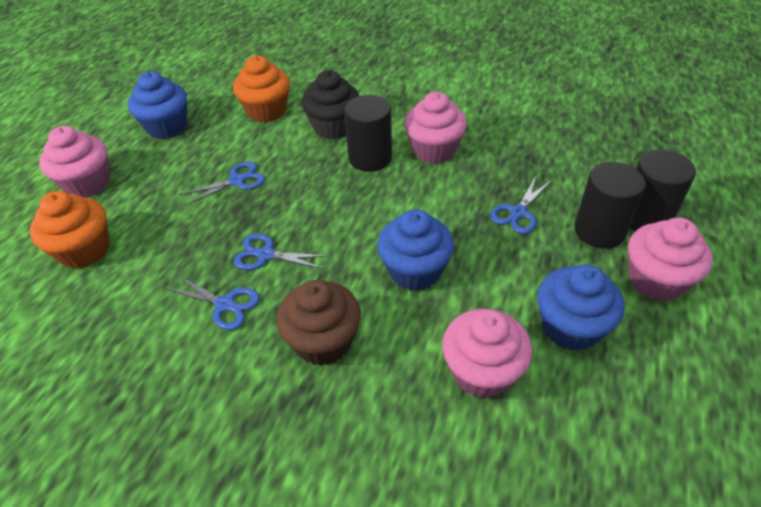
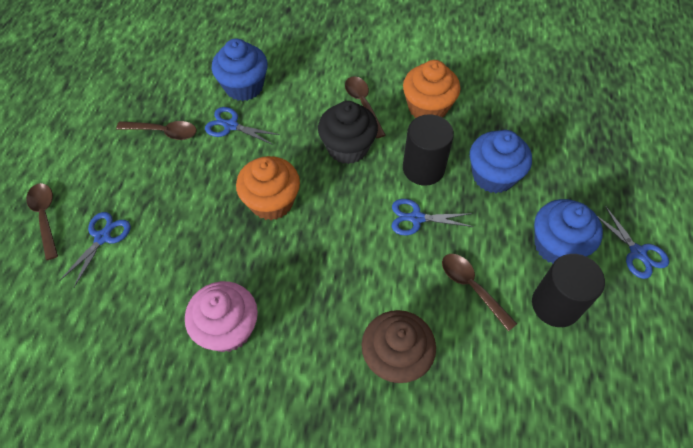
black cylinder: 3 -> 2
brown spoon: 0 -> 4
pink cupcake: 4 -> 1

